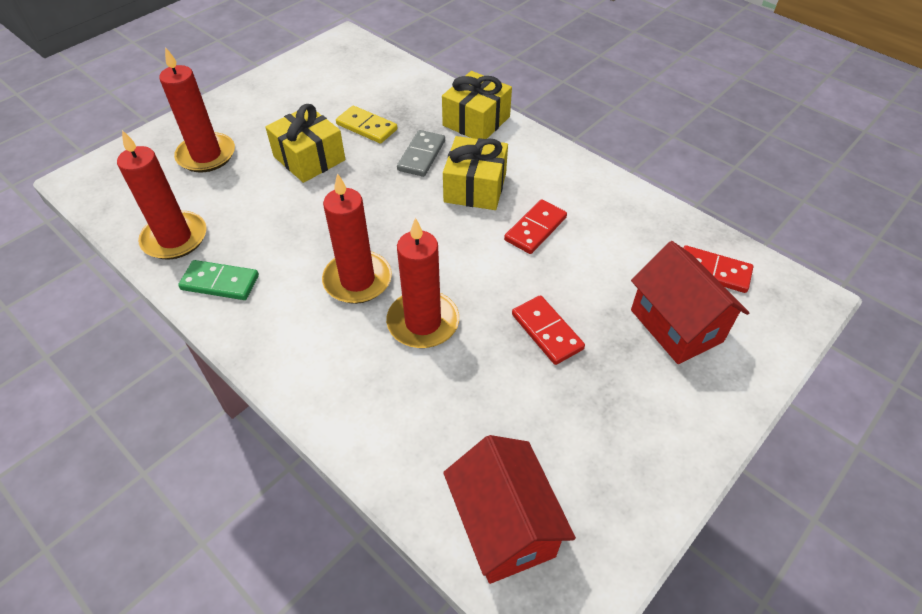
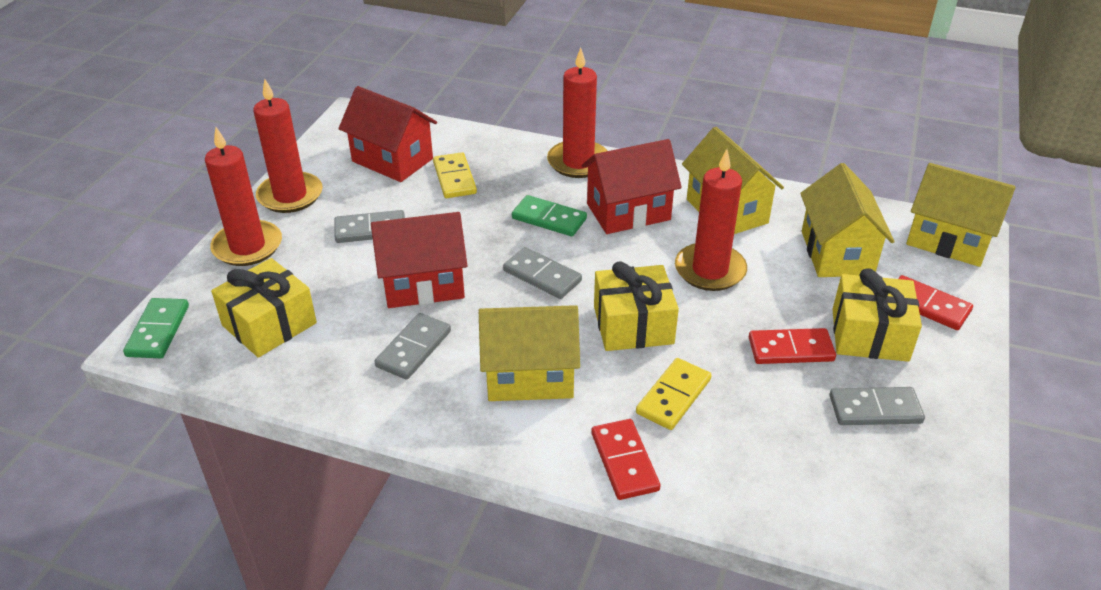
green domino: 1 -> 2
grey domino: 1 -> 4
red house: 2 -> 3
yellow domino: 1 -> 2
yellow house: 0 -> 4

